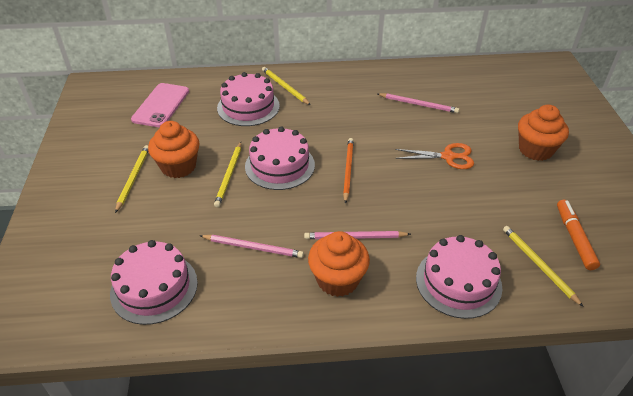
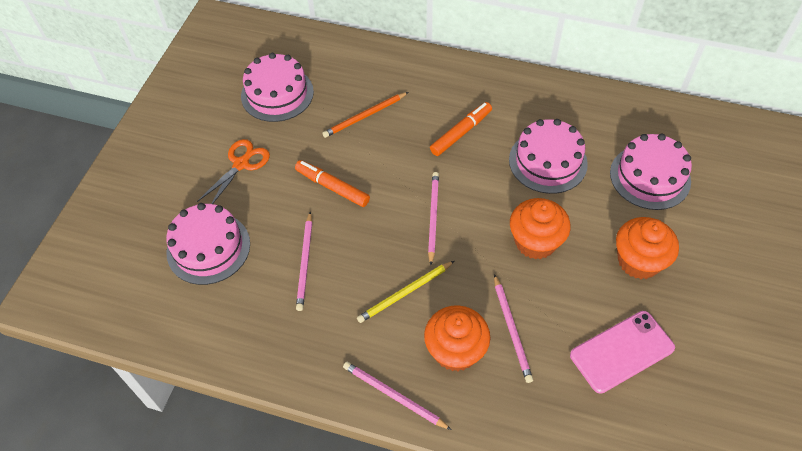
orange marker: 1 -> 2
pink pencil: 3 -> 4
yellow pencil: 4 -> 1

